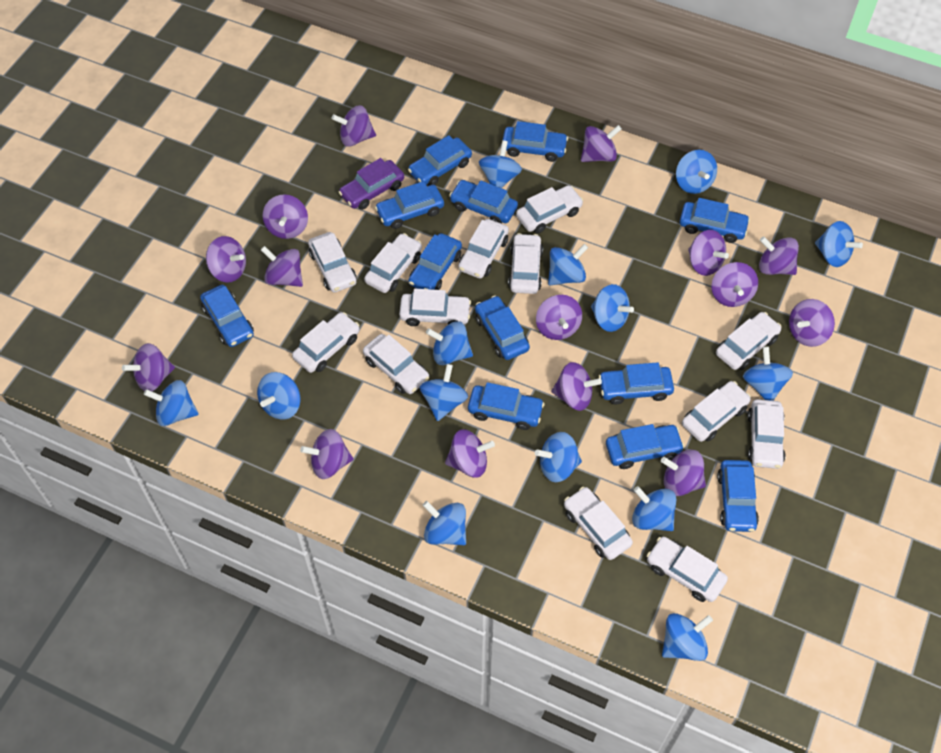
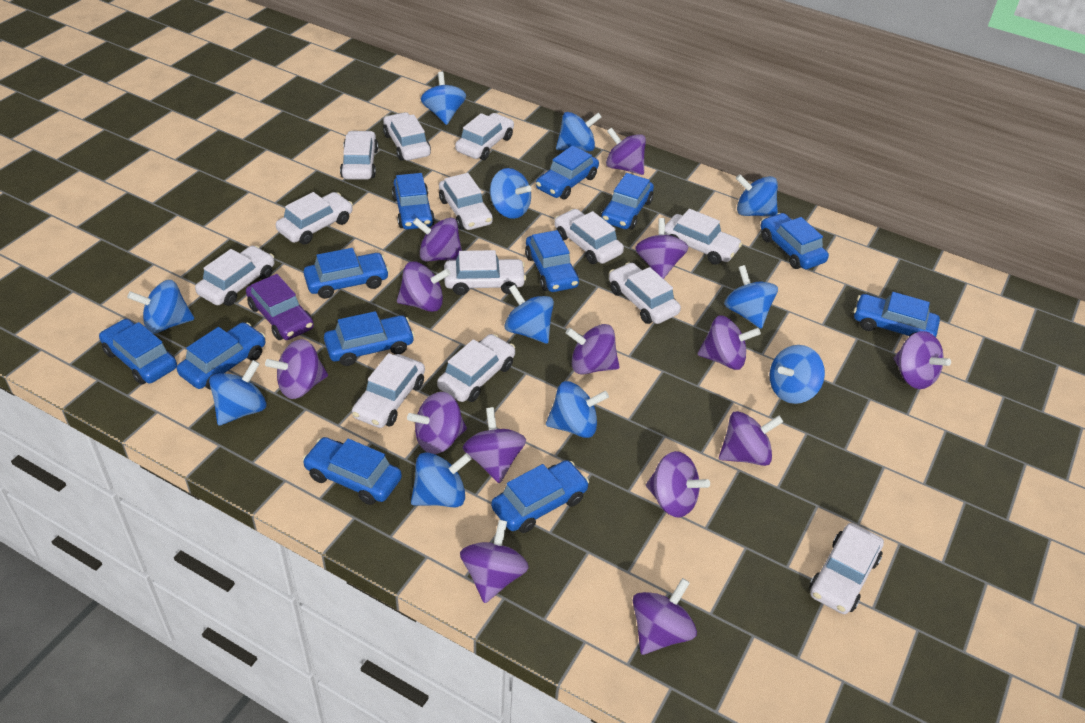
blue spinning top: 14 -> 11
purple spinning top: 15 -> 14

